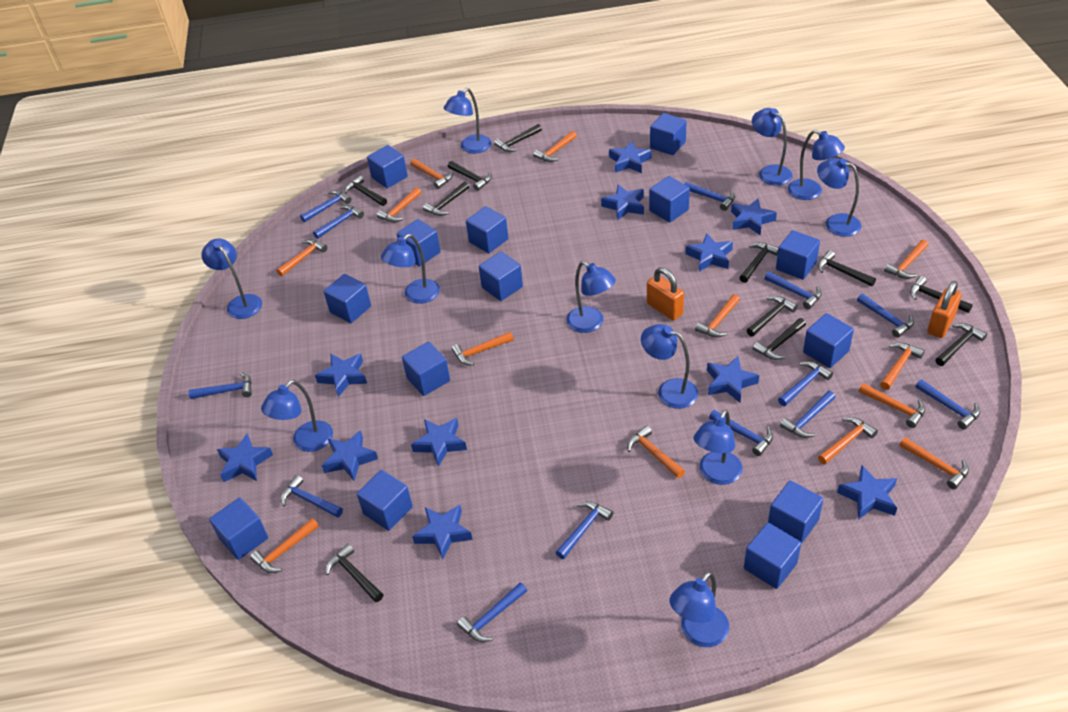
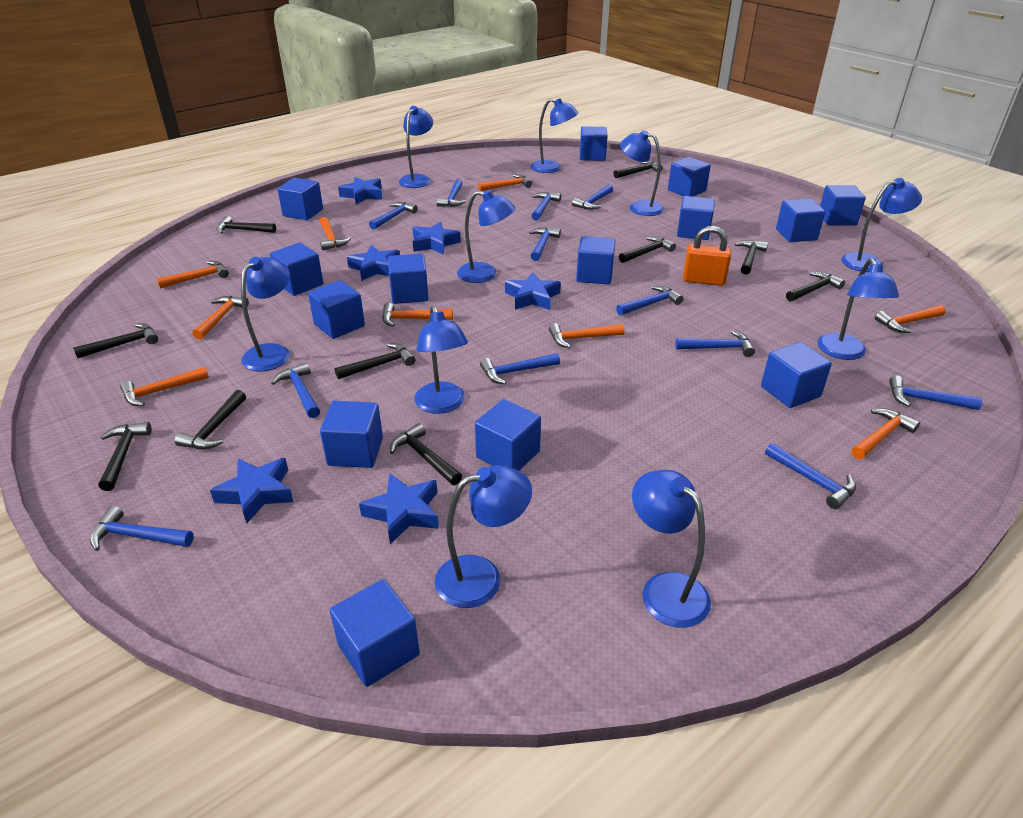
black hammer: 11 -> 10
blue hammer: 13 -> 12
blue lamp: 11 -> 10
blue star: 11 -> 6
orange hammer: 13 -> 9
orange padlock: 2 -> 1

